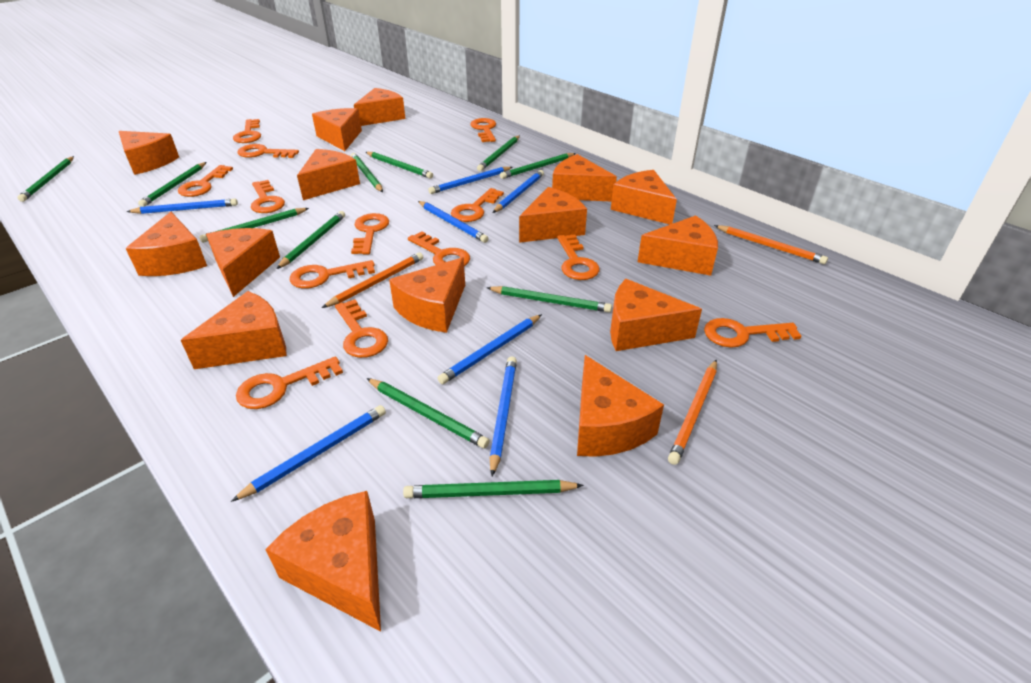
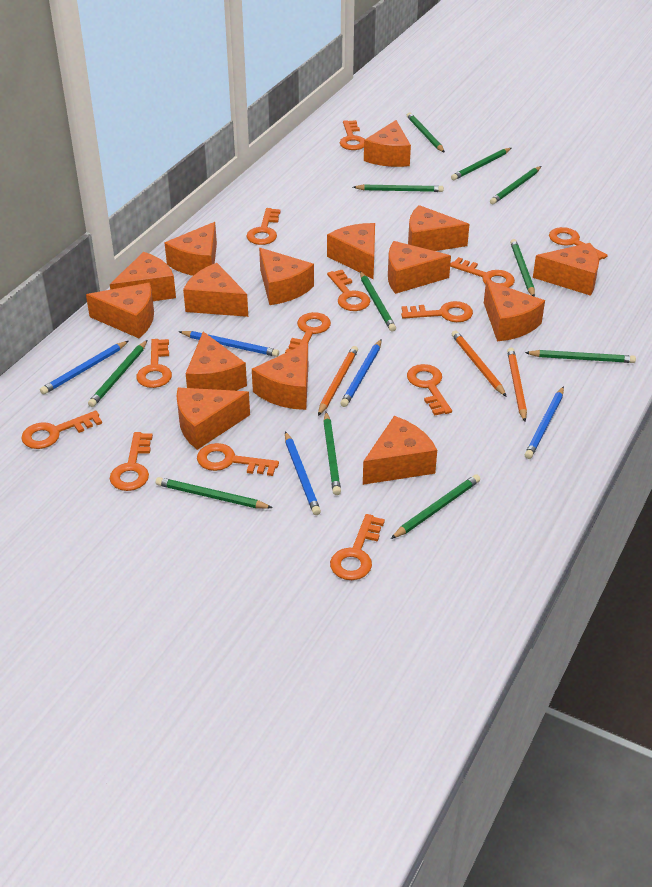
blue pencil: 7 -> 5

